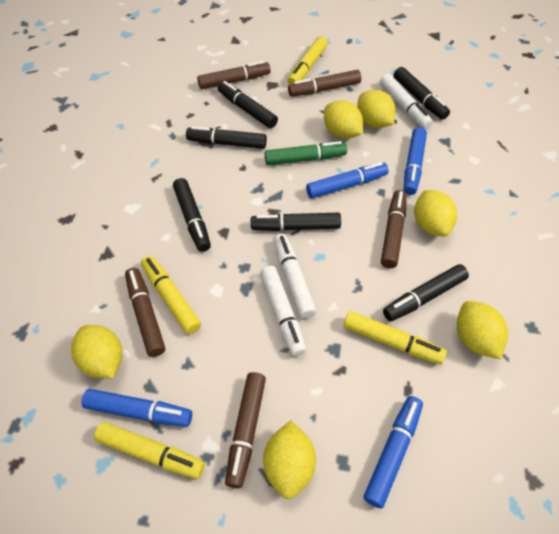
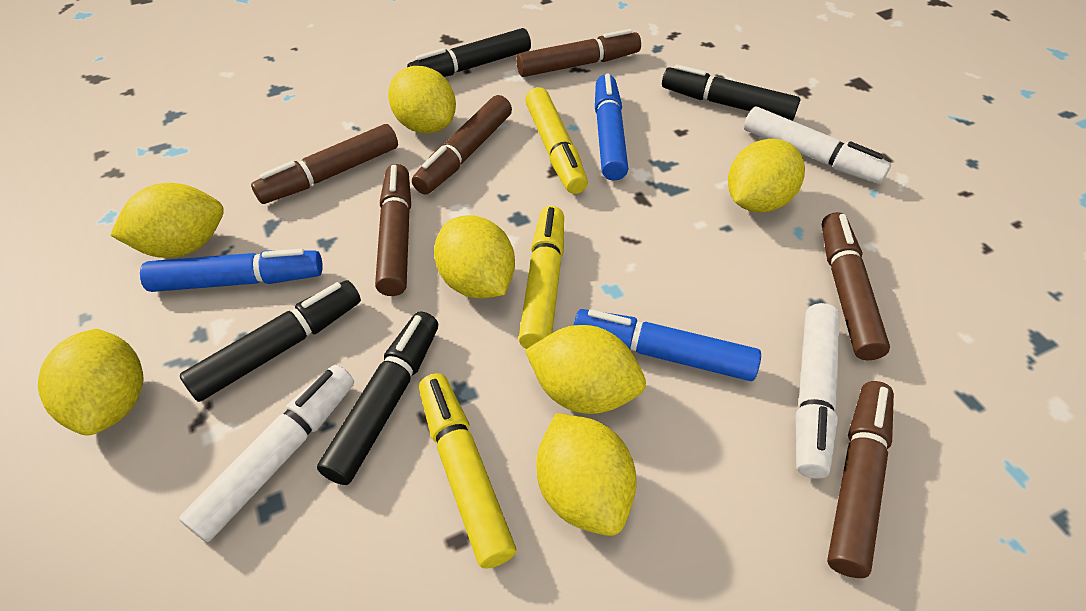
black marker: 6 -> 4
blue marker: 4 -> 3
brown marker: 5 -> 6
green marker: 1 -> 0
yellow lemon: 6 -> 7
yellow marker: 4 -> 3

